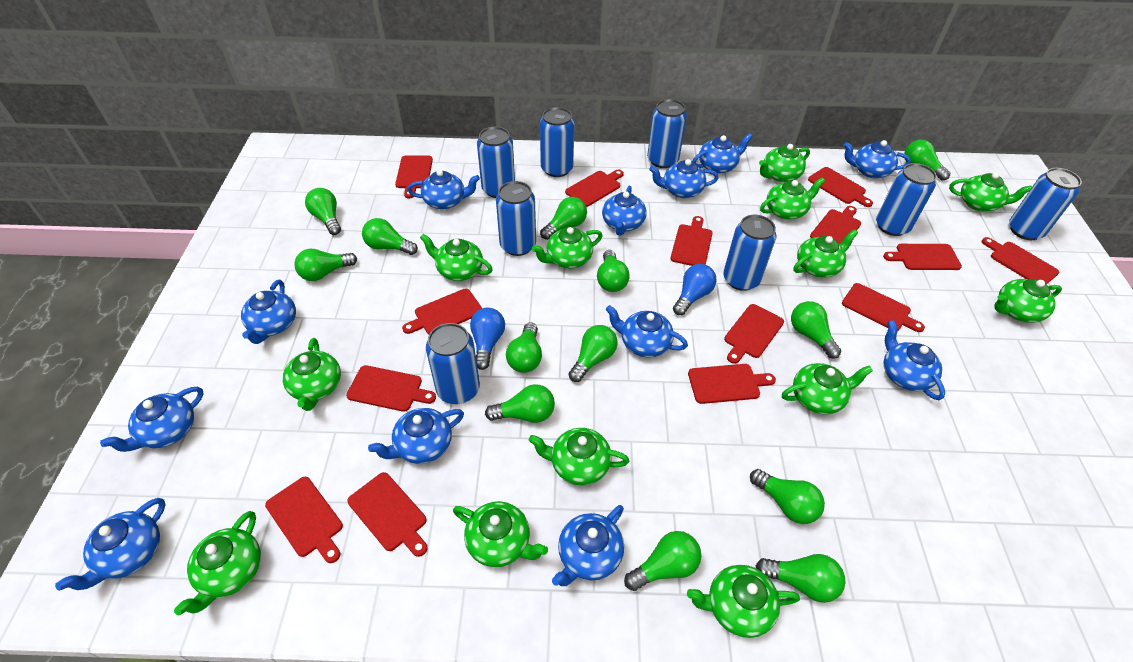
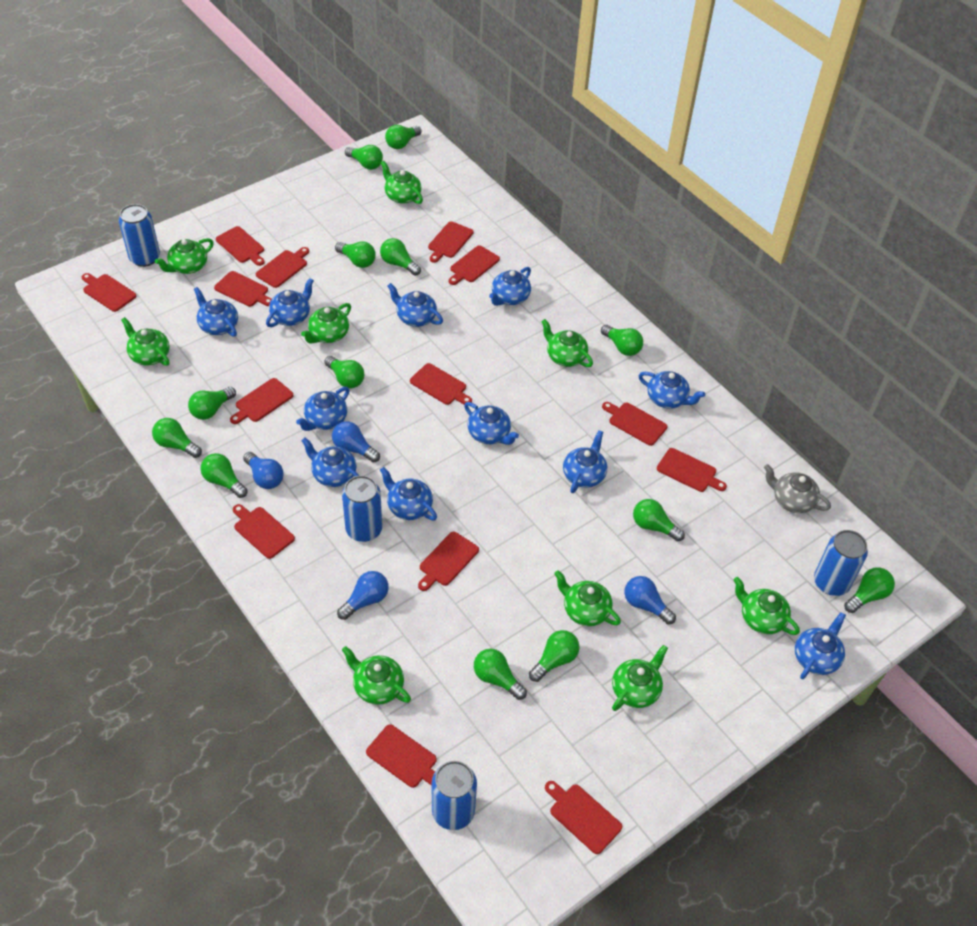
blue can: 8 -> 4
blue light bulb: 2 -> 4
blue teapot: 12 -> 11
green teapot: 13 -> 9
grey teapot: 0 -> 1

